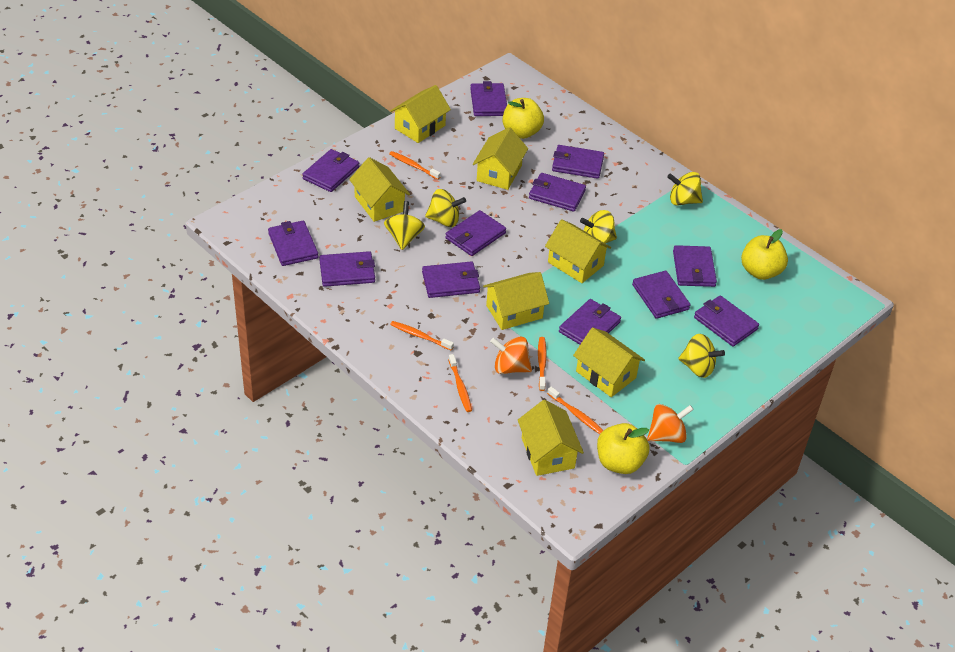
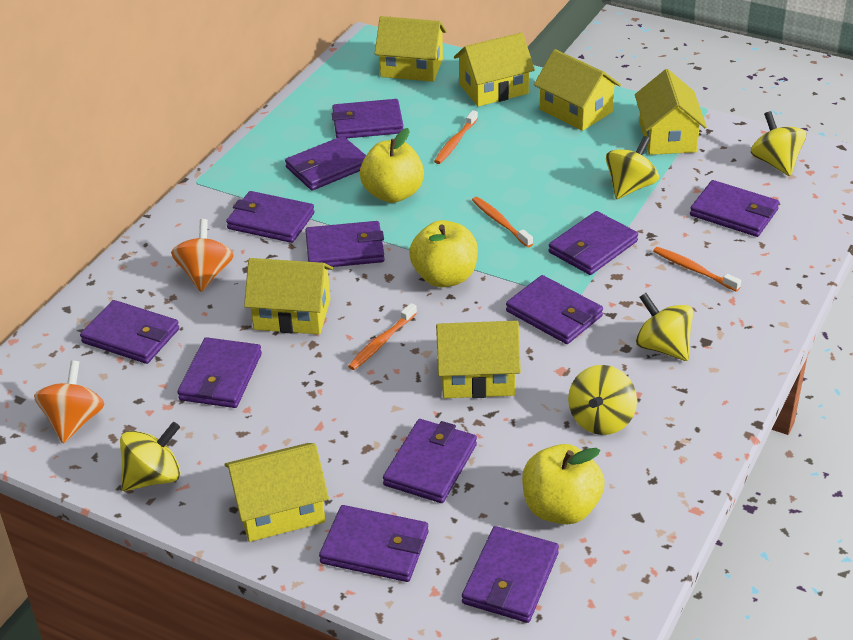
orange toothbrush: 5 -> 4

